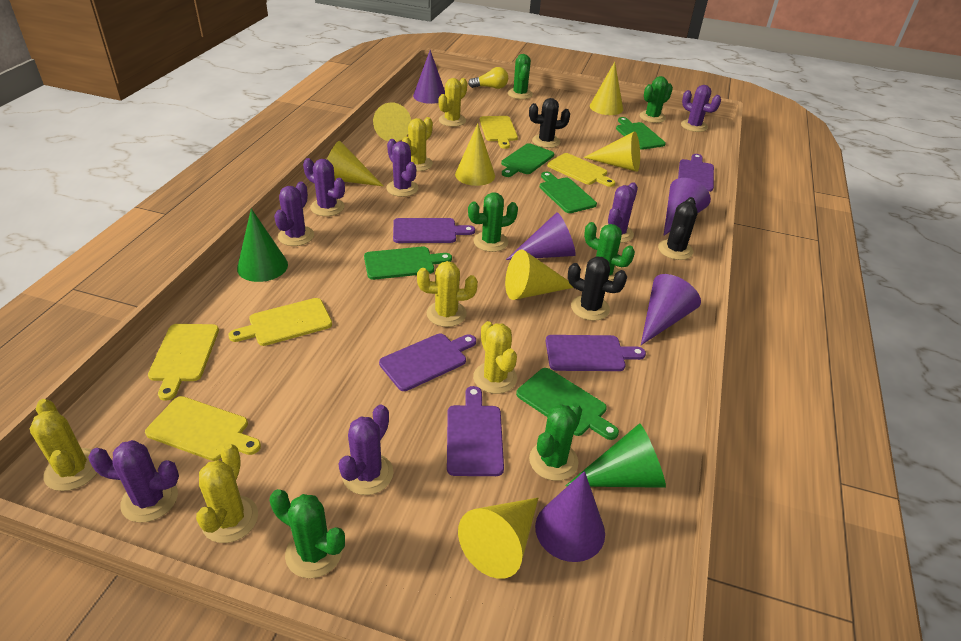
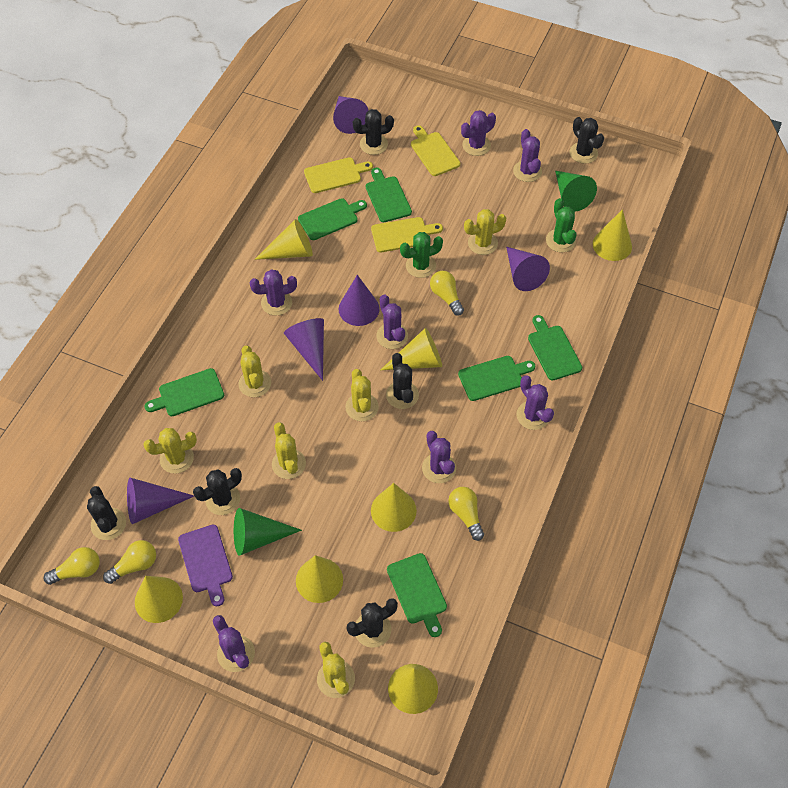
black cactus: 3 -> 6
green cactus: 6 -> 2
green cutting board: 5 -> 6
purple cutting board: 5 -> 1
yellow cutting board: 5 -> 3
yellow light bulb: 1 -> 4

